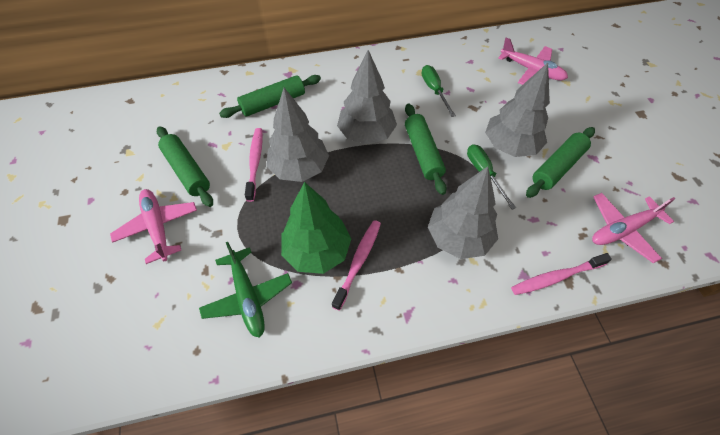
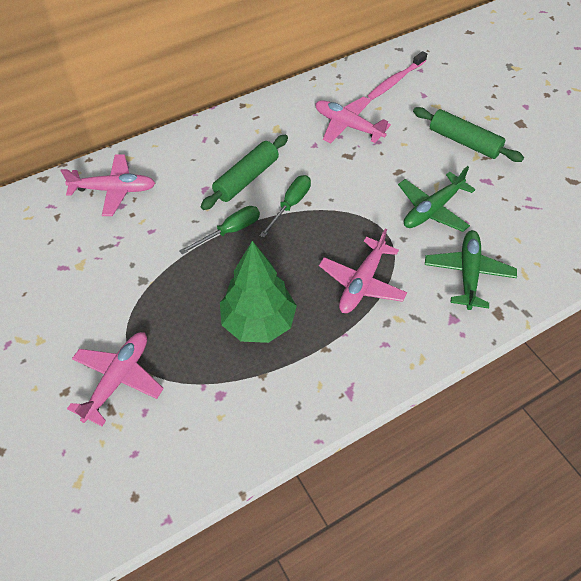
green plane: 1 -> 2
green rolling pin: 4 -> 2
grey tree: 4 -> 0
pink plane: 3 -> 4
pink toothbrush: 3 -> 1

